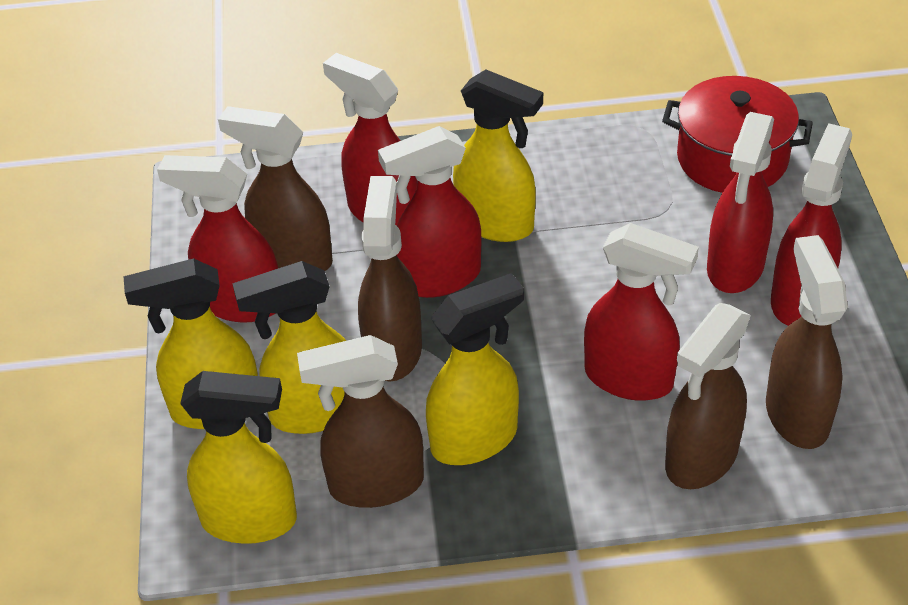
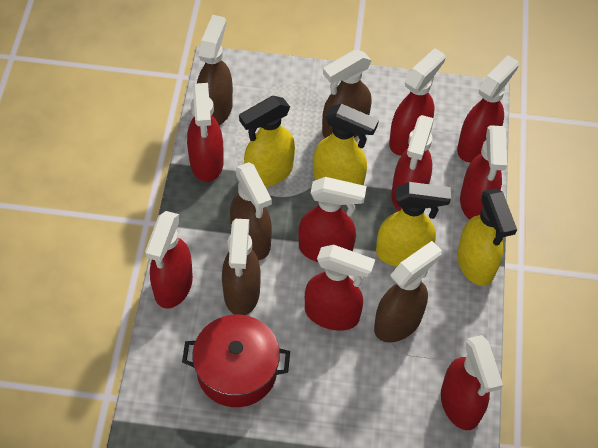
red spray bottle: 6 -> 9
yellow spray bottle: 5 -> 4

